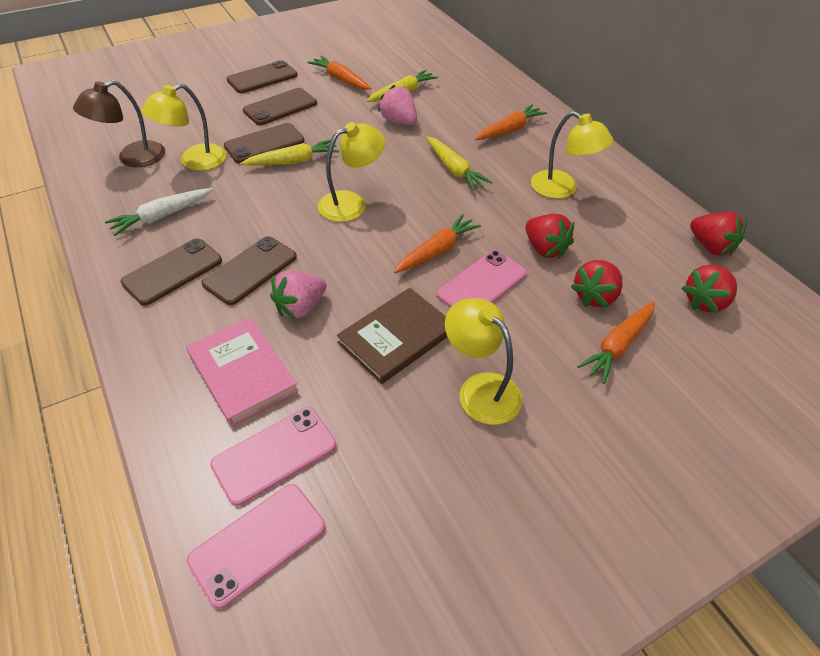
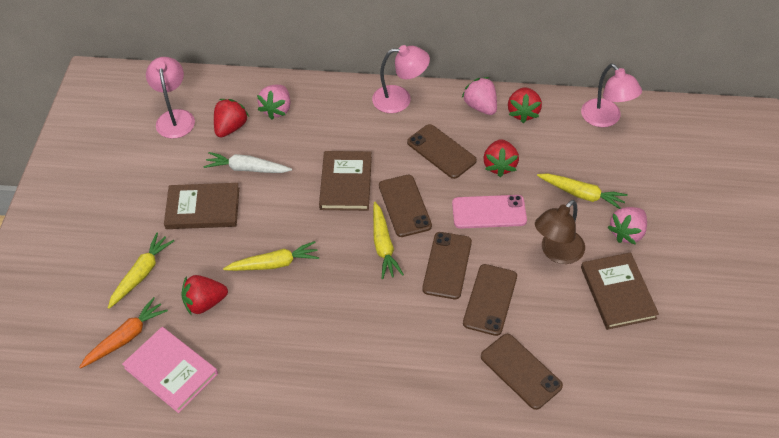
brown book: 1 -> 3
orange carrot: 4 -> 1
pink lamp: 0 -> 3
pink phone: 3 -> 1
pink strawberry: 2 -> 3
yellow carrot: 3 -> 4
yellow lamp: 4 -> 0

